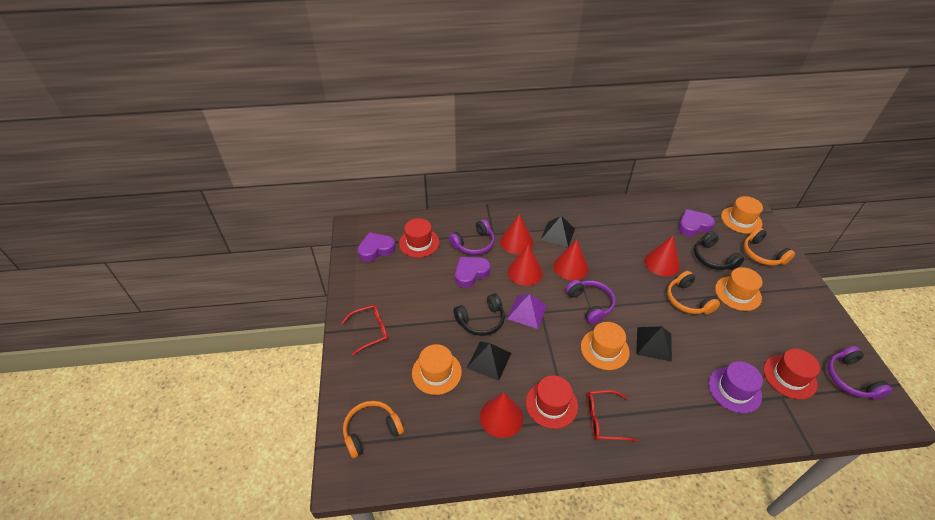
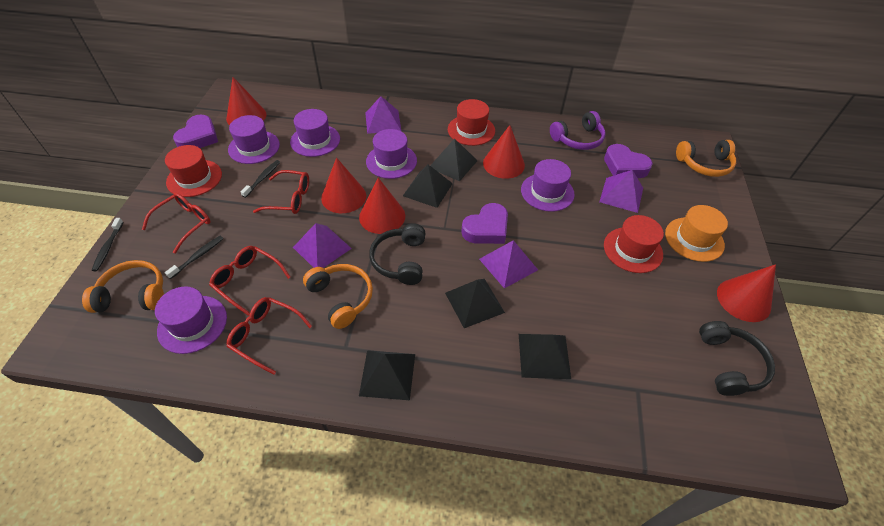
black pyramid: 3 -> 5
black toothbrush: 0 -> 3
orange hat: 4 -> 1
purple hat: 1 -> 5
purple headphones: 3 -> 1
purple pyramid: 1 -> 4
red glasses: 2 -> 4

